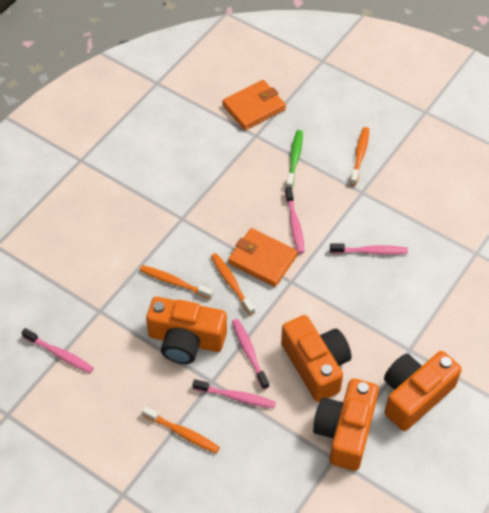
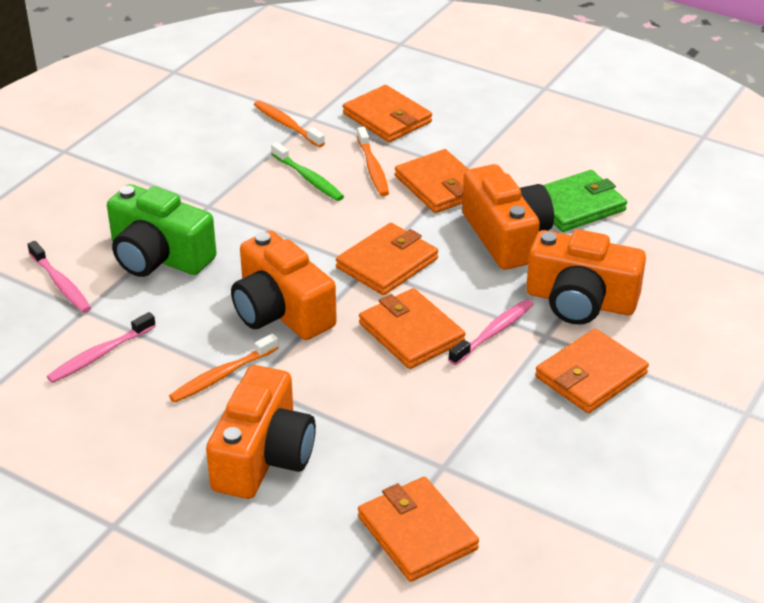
green camera: 0 -> 1
green wallet: 0 -> 1
orange toothbrush: 4 -> 3
orange wallet: 2 -> 6
pink toothbrush: 5 -> 3

